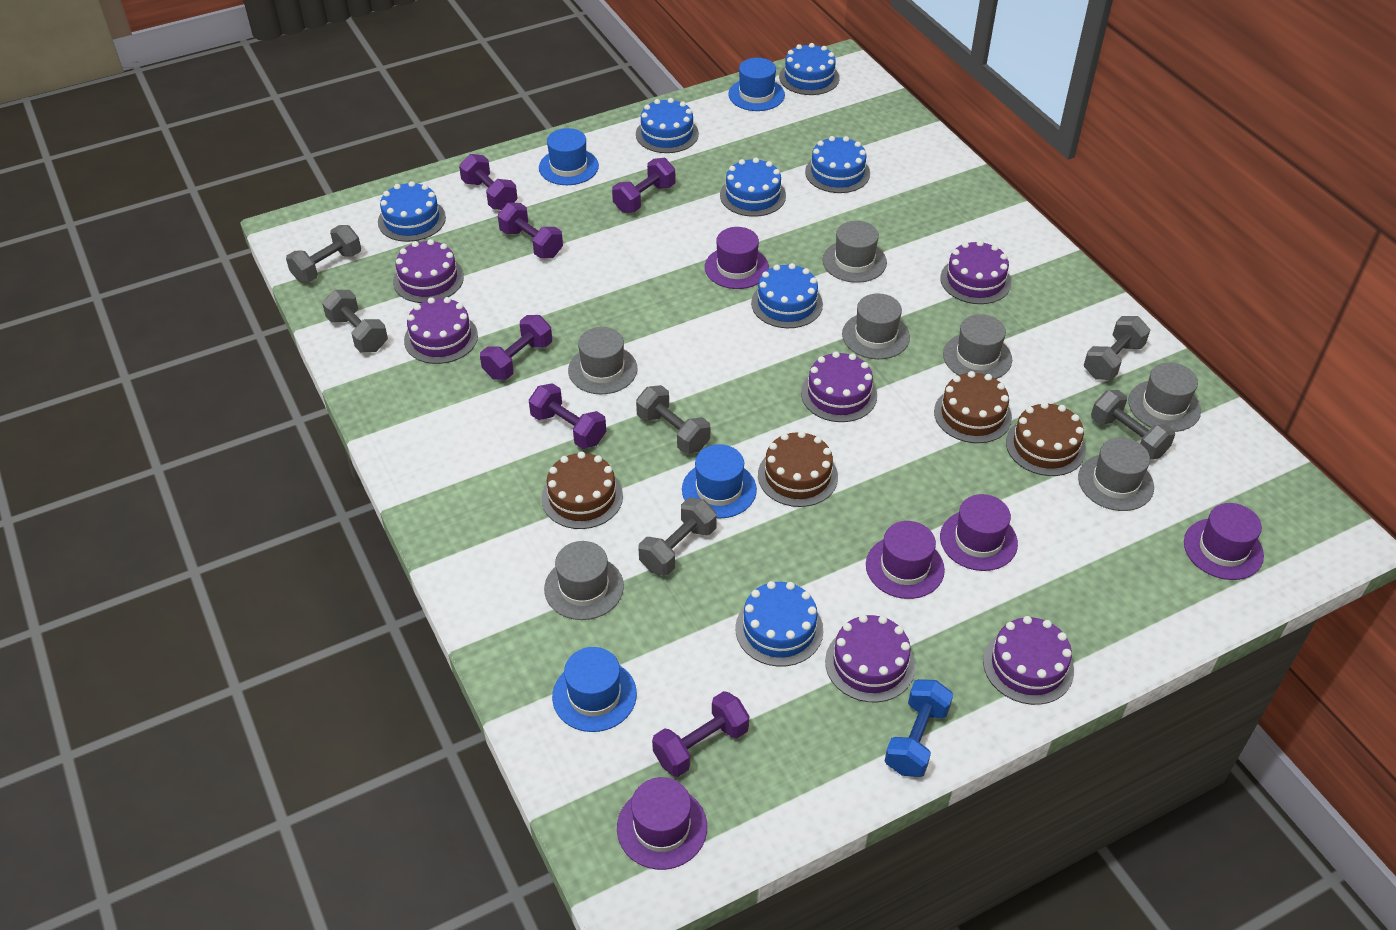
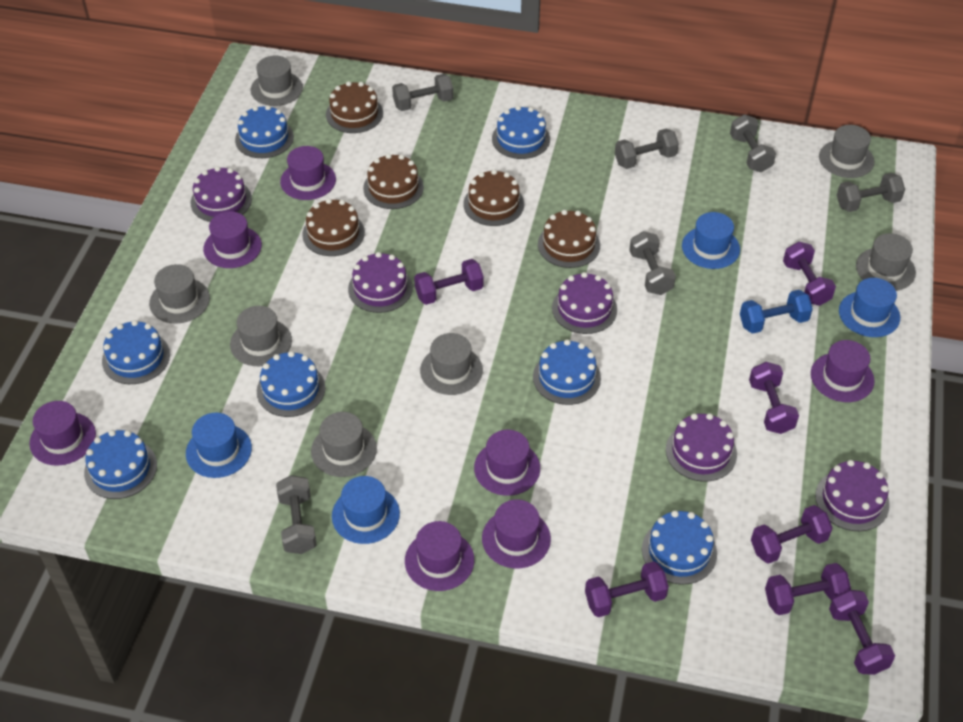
brown cake: 4 -> 5
purple cake: 6 -> 5
purple dumbbell: 6 -> 7
purple hat: 5 -> 7

